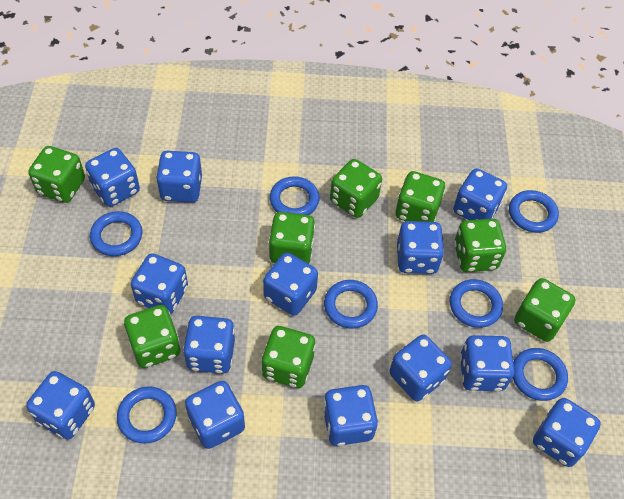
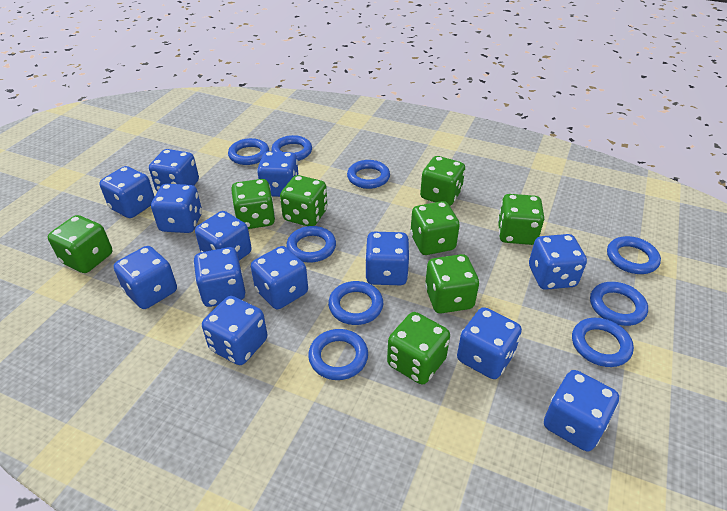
blue ring: 7 -> 9

